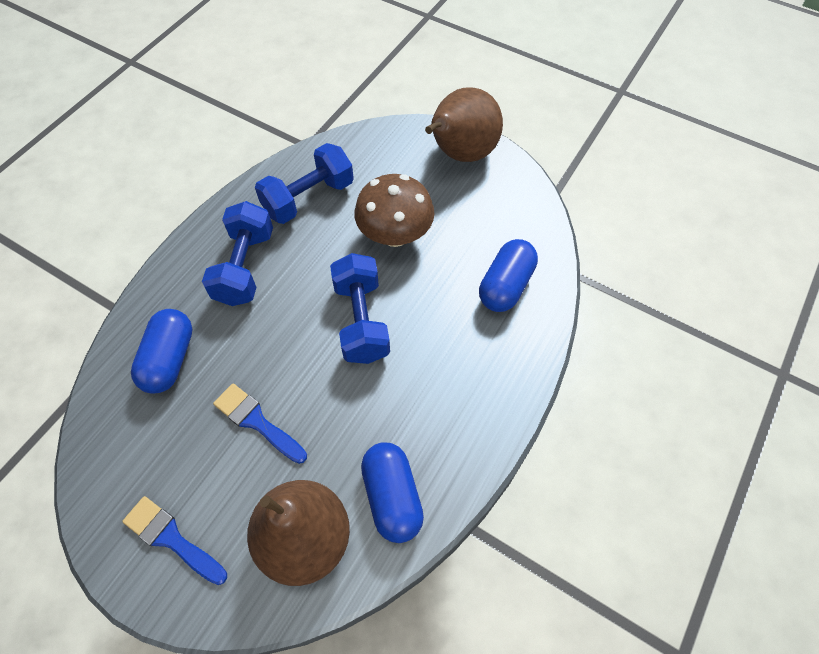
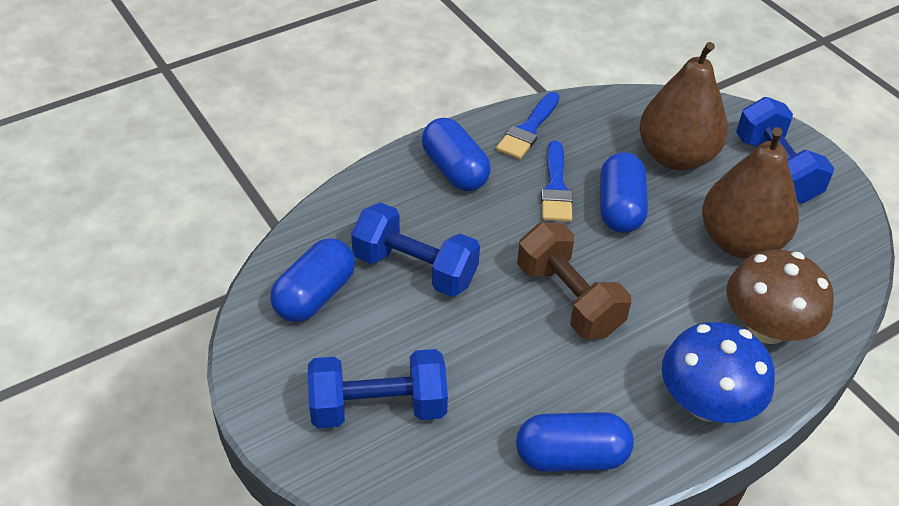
blue capsule: 3 -> 4
blue mushroom: 0 -> 1
brown dumbbell: 0 -> 1

